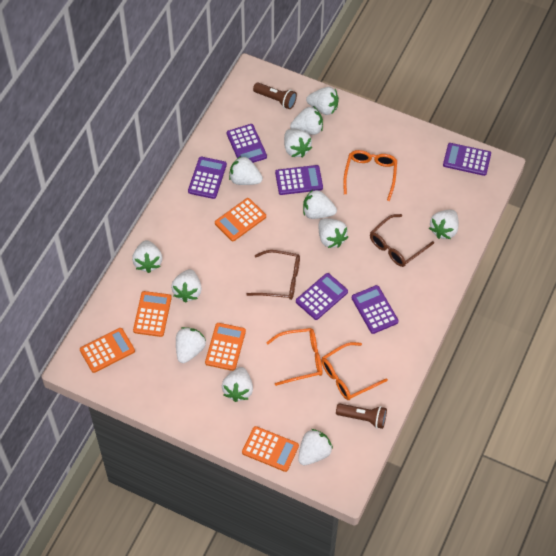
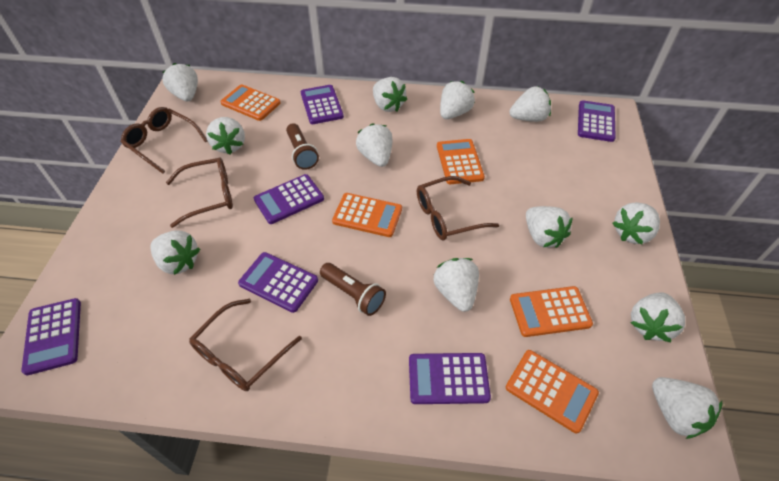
brown glasses: 2 -> 4
orange glasses: 3 -> 0

